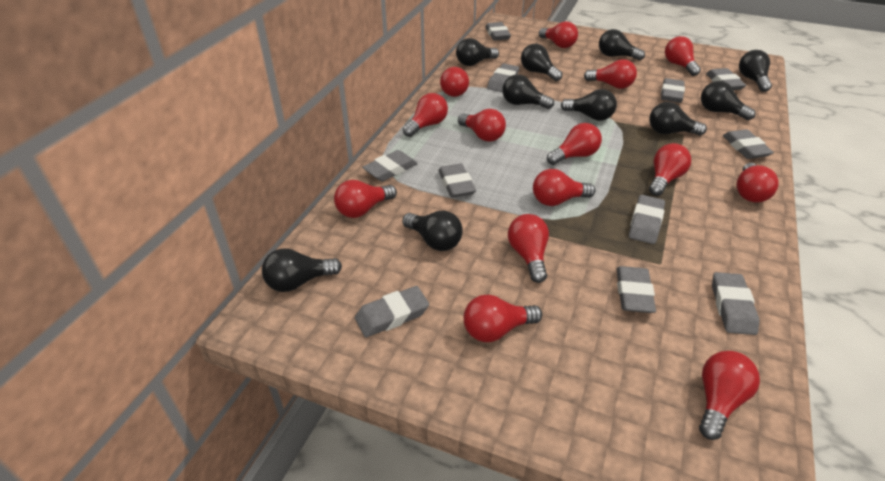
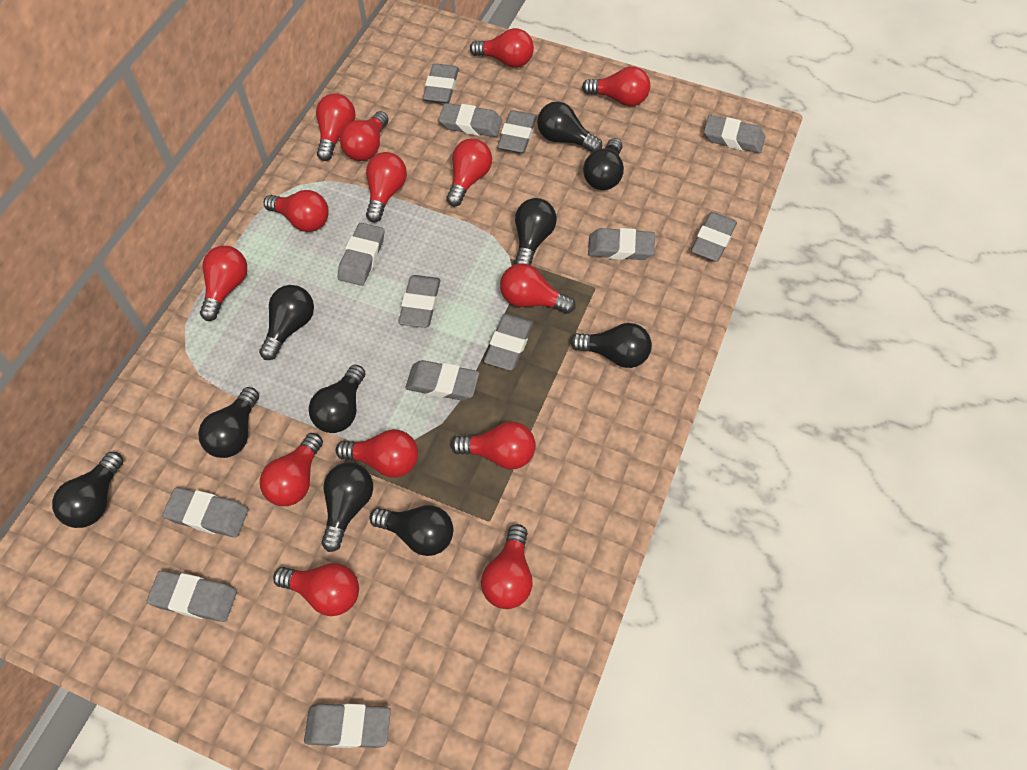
grey eraser: 11 -> 13

